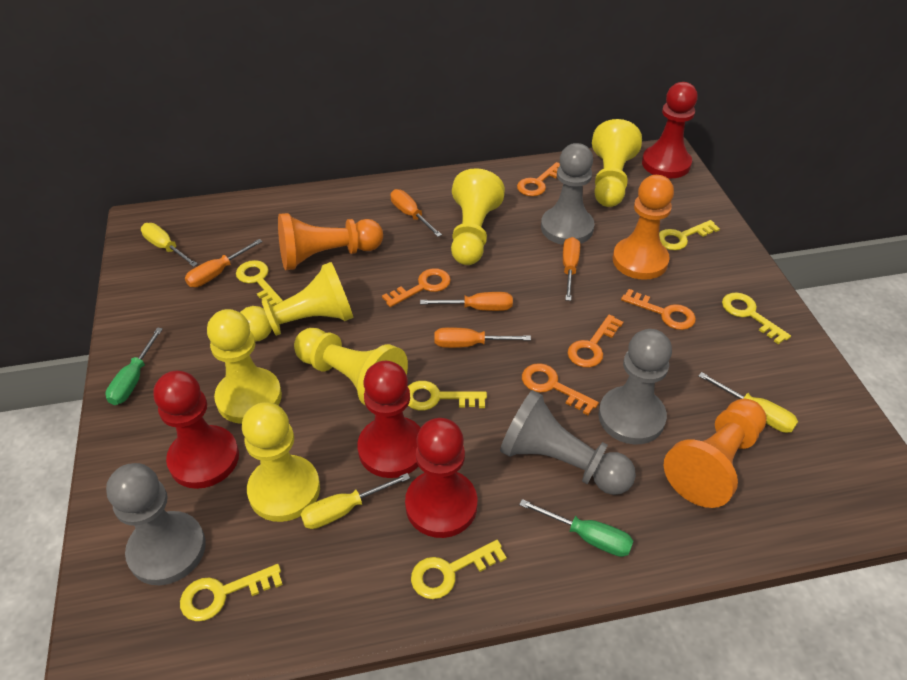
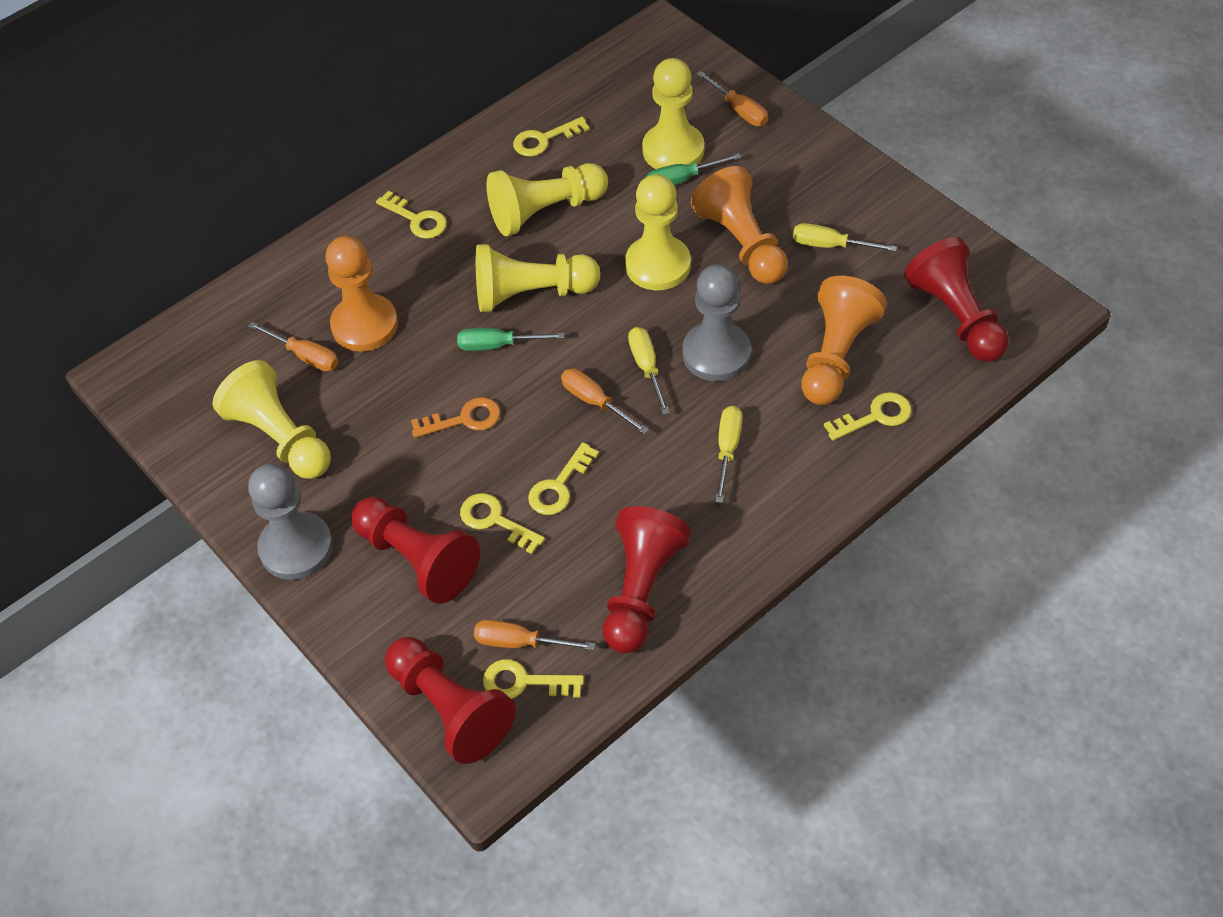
grey pawn: 4 -> 2
orange key: 5 -> 1
orange screwdriver: 5 -> 4
yellow pawn: 6 -> 5

